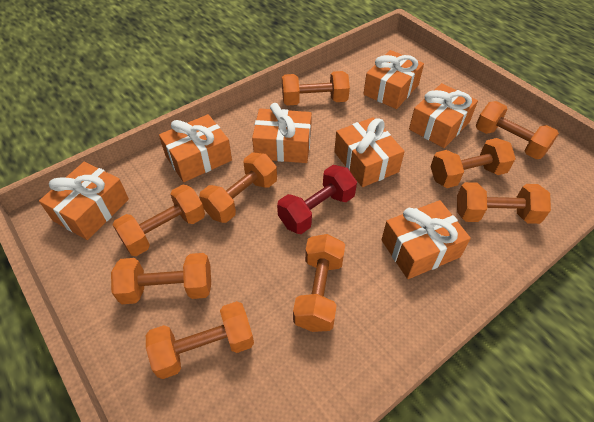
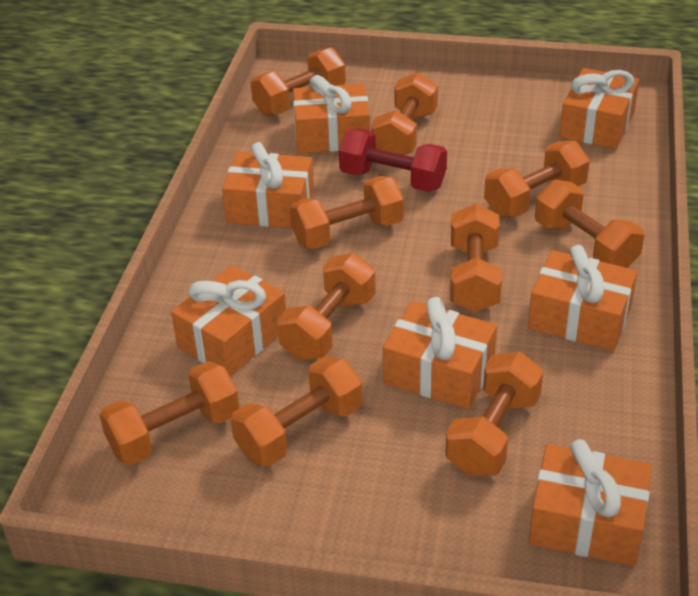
orange dumbbell: 9 -> 10

